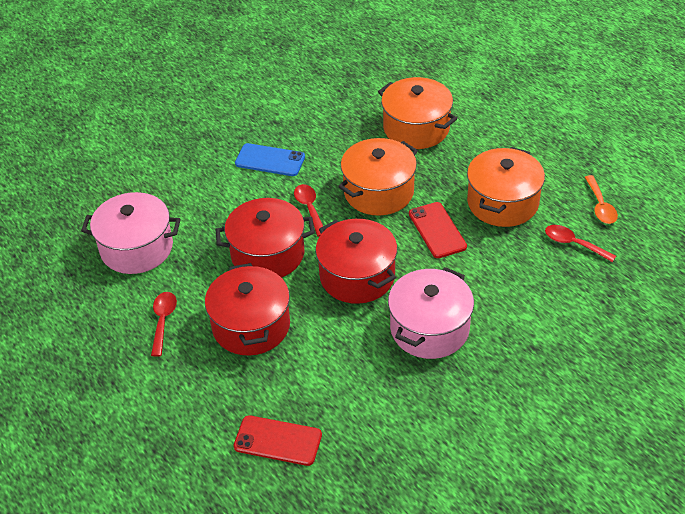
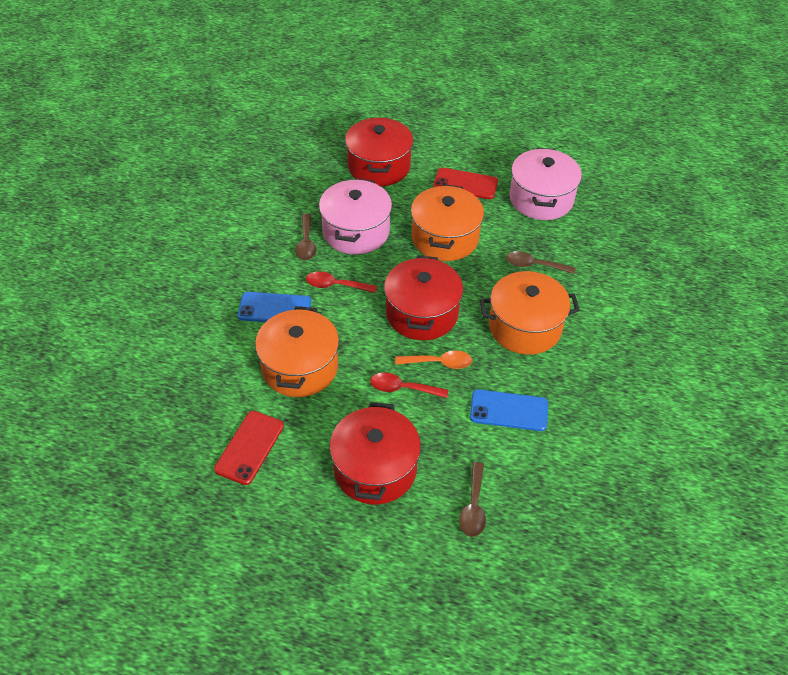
blue phone: 1 -> 2
brown spoon: 0 -> 3
red spoon: 3 -> 2

